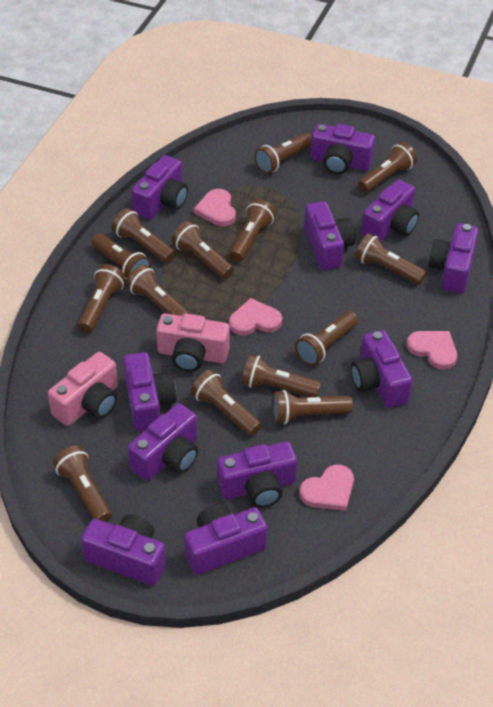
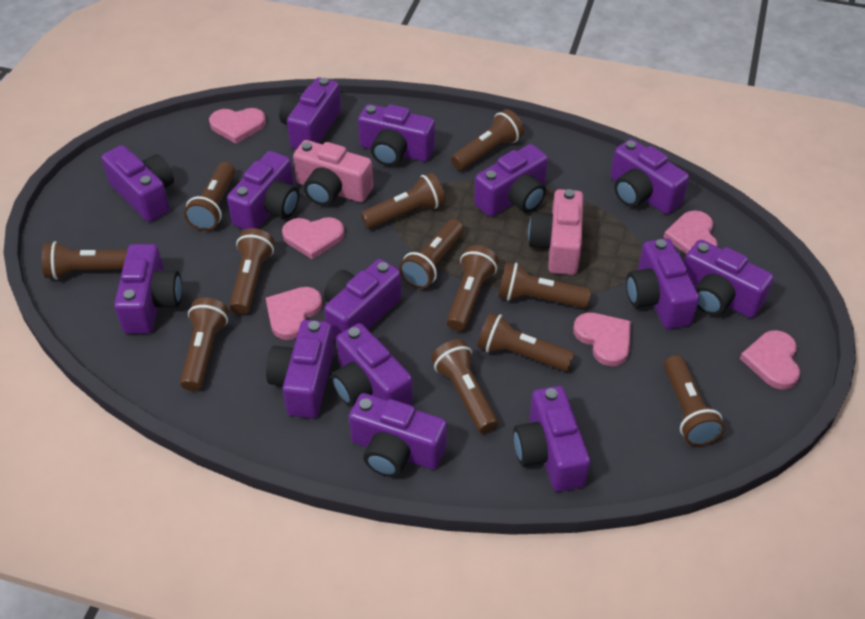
brown flashlight: 14 -> 12
pink heart: 4 -> 6
purple camera: 11 -> 14

